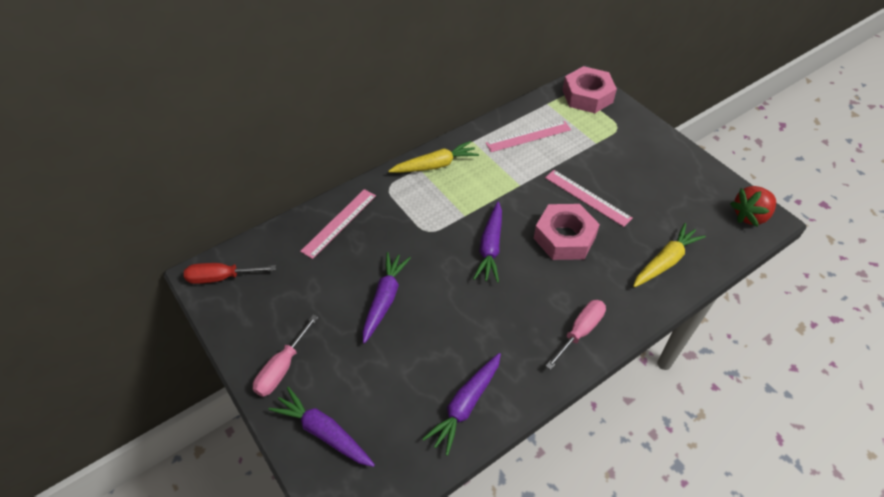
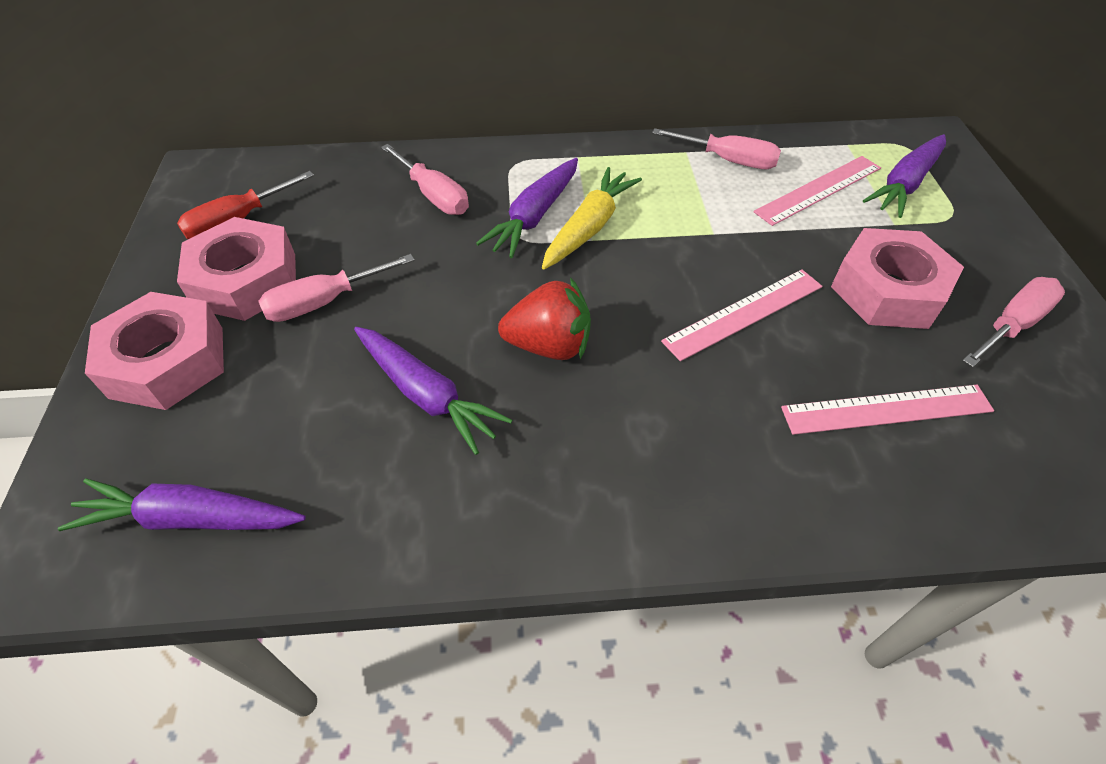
pink nut: 2 -> 3
pink screwdriver: 2 -> 4
yellow carrot: 2 -> 1

